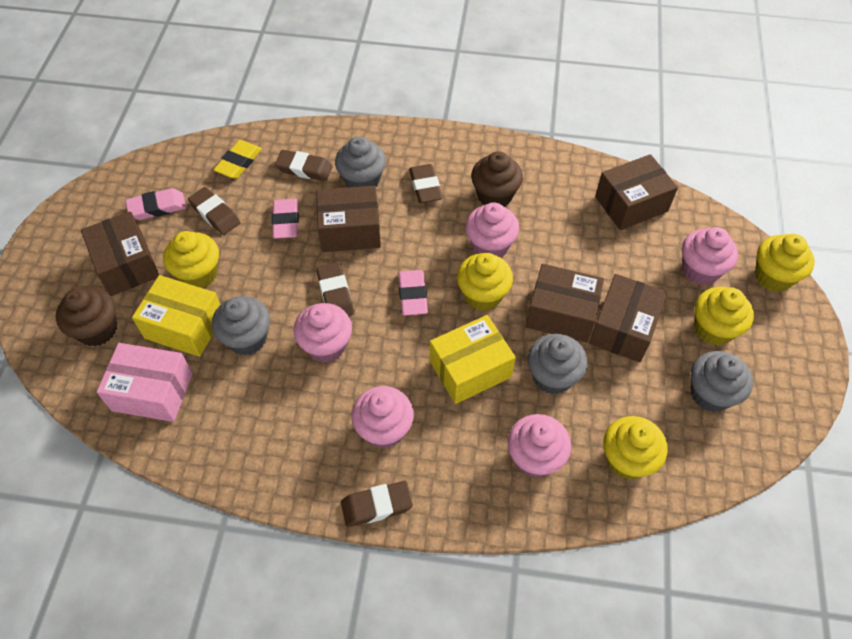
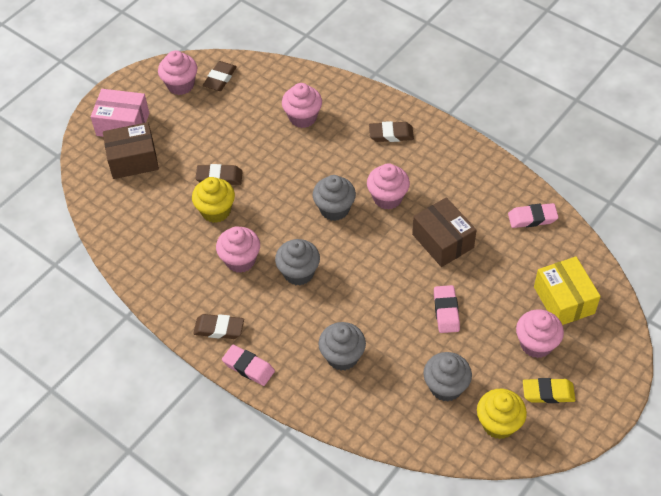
brown box: 5 -> 2
brown cupcake: 2 -> 0
brown eraser: 5 -> 4
yellow box: 2 -> 1
yellow cupcake: 5 -> 2

